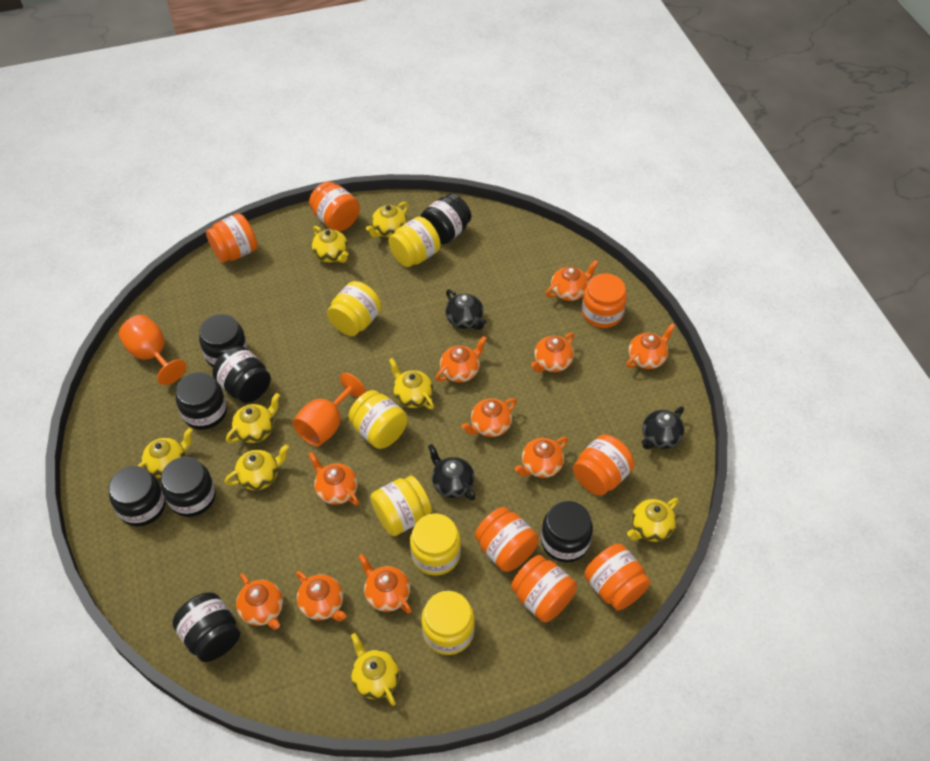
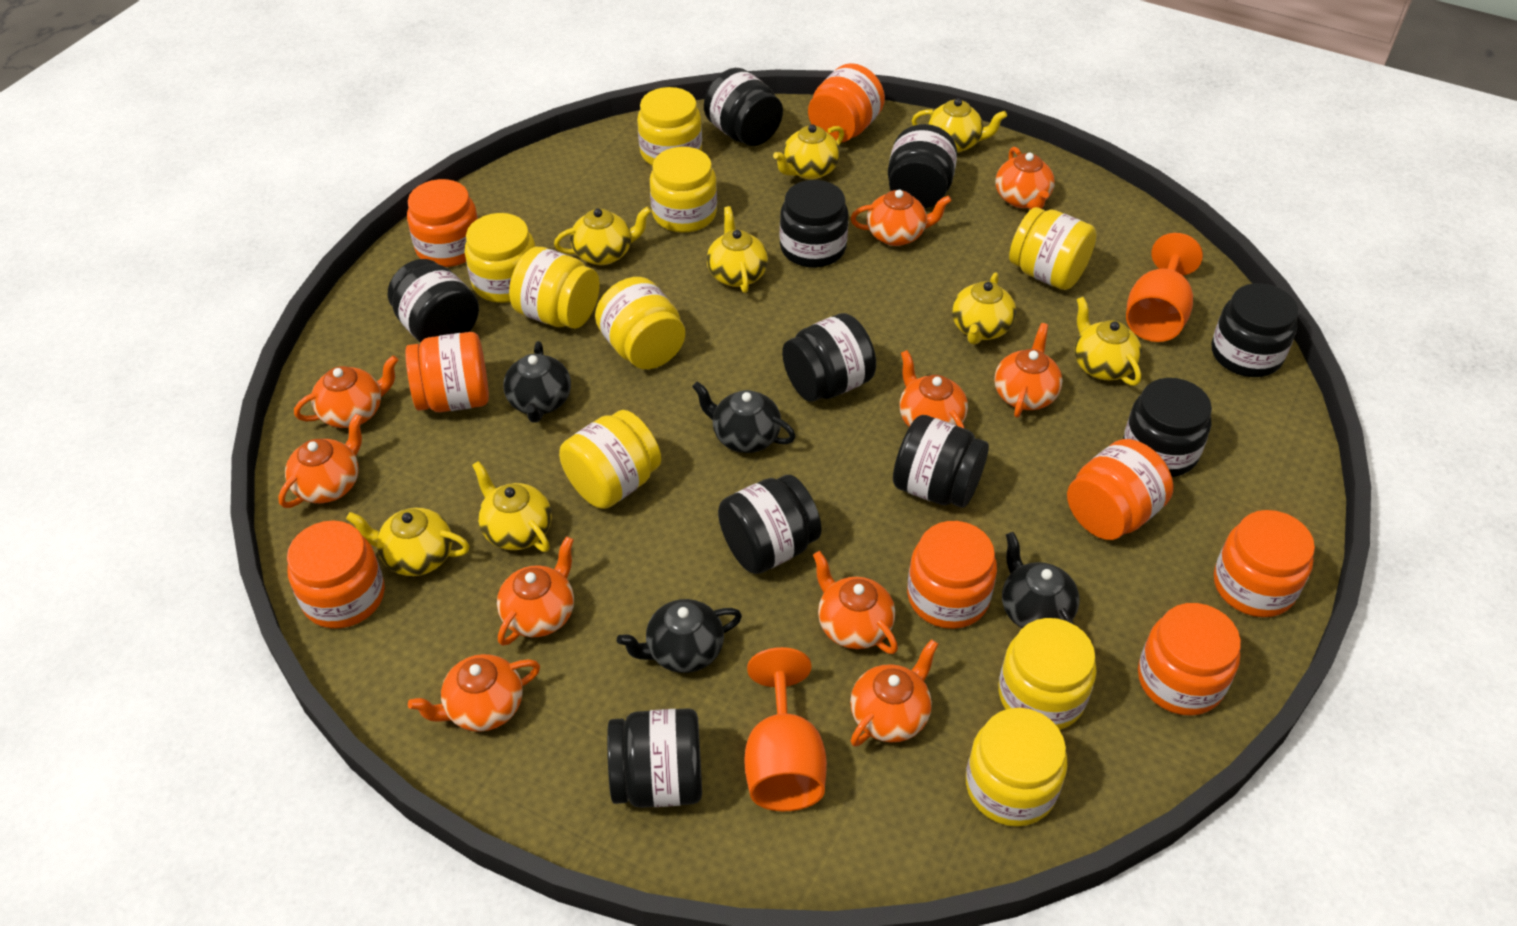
black jar: 8 -> 10
black teapot: 3 -> 4
orange jar: 7 -> 8
yellow jar: 6 -> 9

